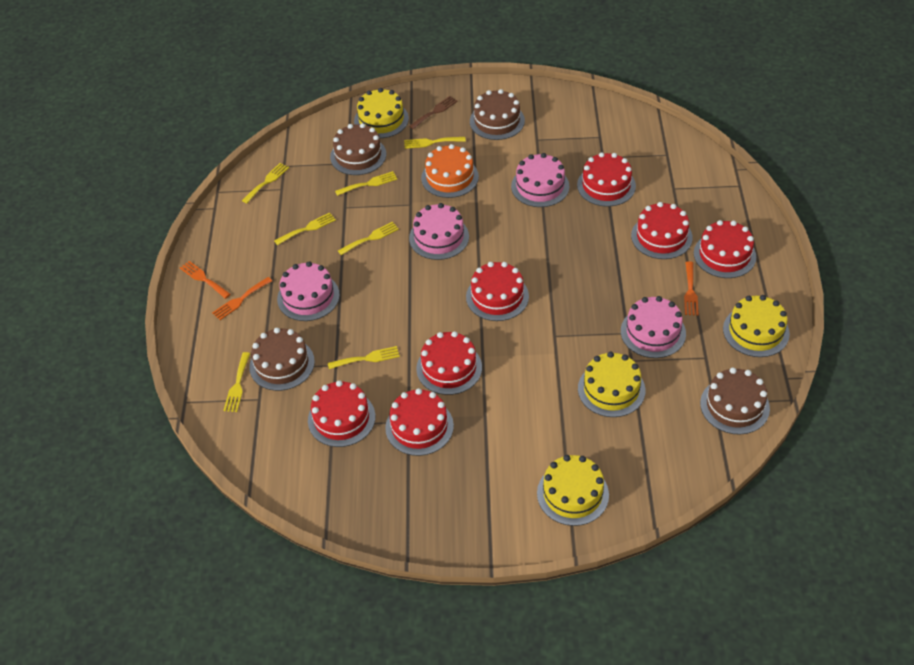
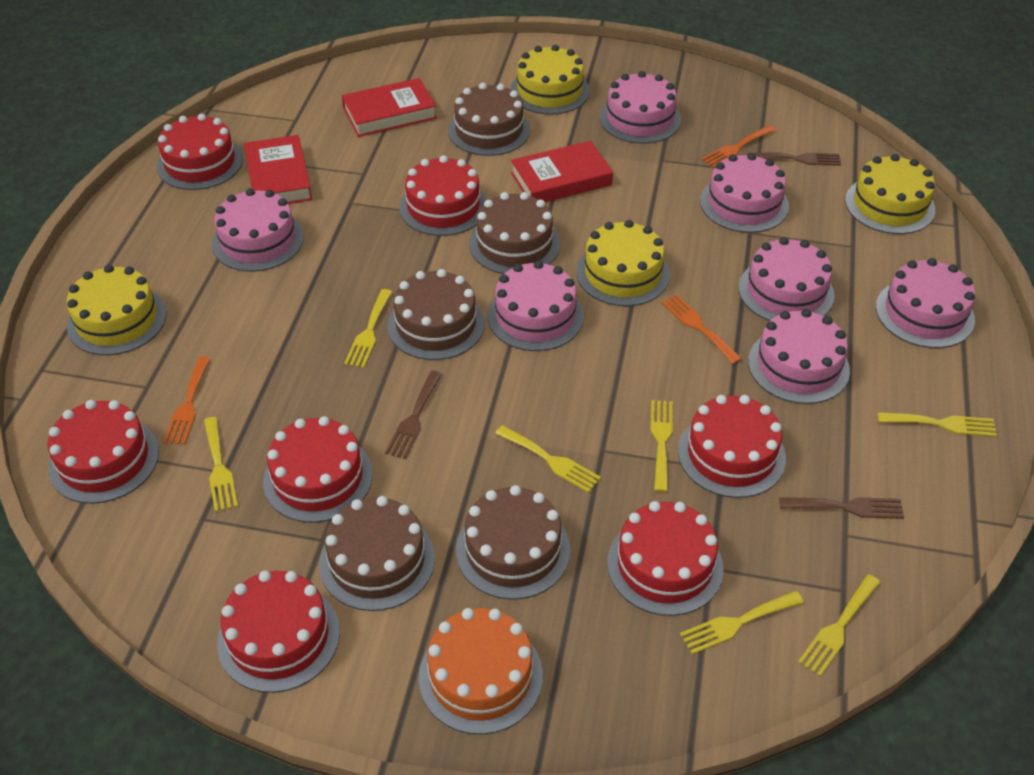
brown cake: 4 -> 5
brown fork: 1 -> 3
pink cake: 4 -> 7
red book: 0 -> 3

